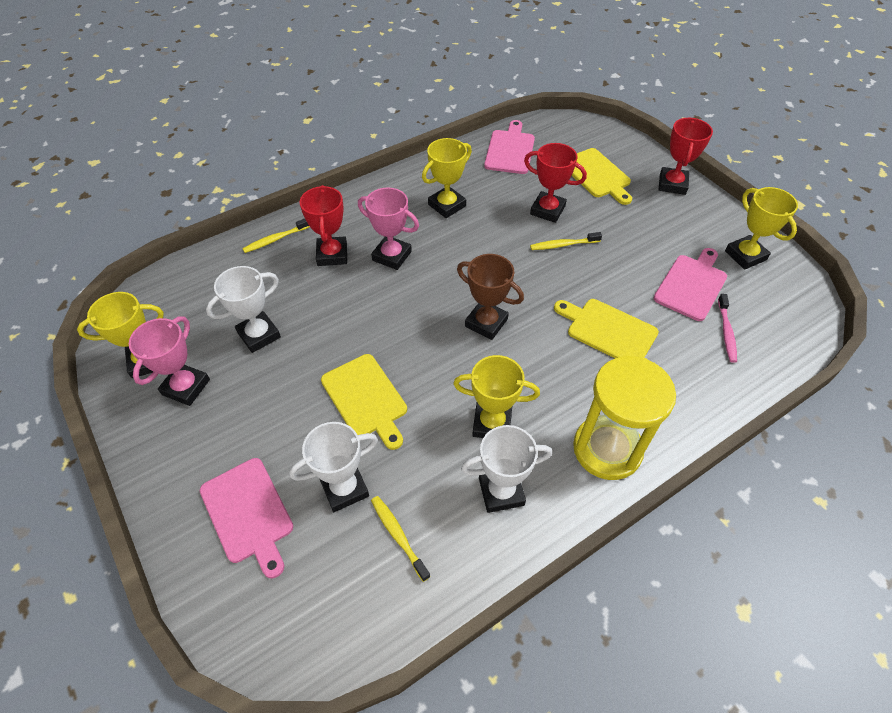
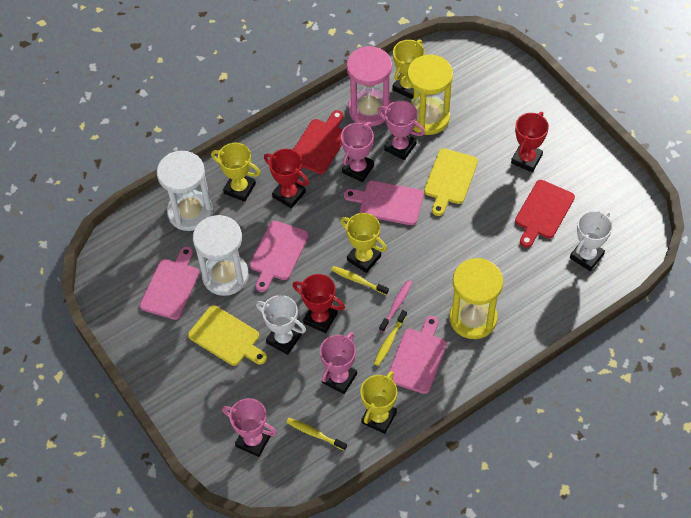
brown trophy: 1 -> 0
pink cutting board: 3 -> 4
pink hourglass: 0 -> 1
pink trophy: 2 -> 4
red cutting board: 0 -> 2
white hourglass: 0 -> 2
white trophy: 3 -> 2
yellow cutting board: 3 -> 2
yellow hourglass: 1 -> 2

